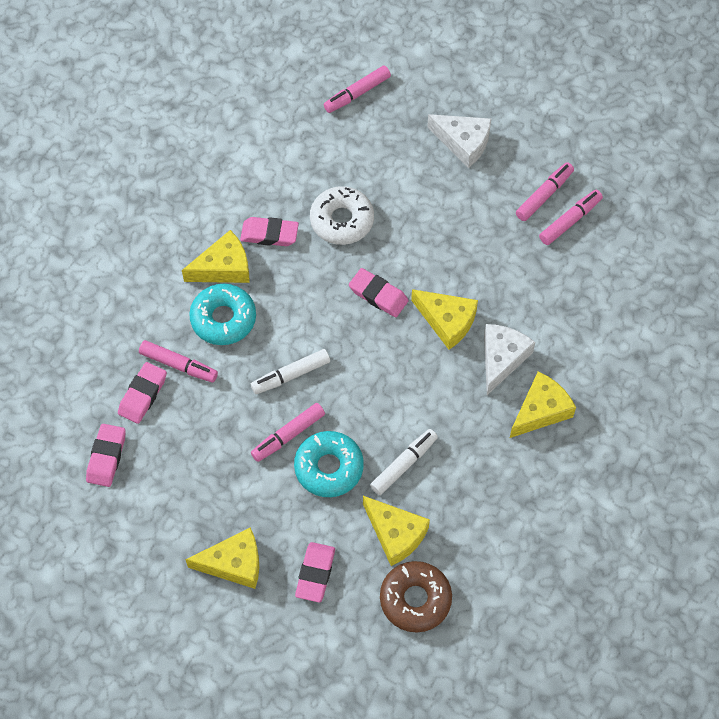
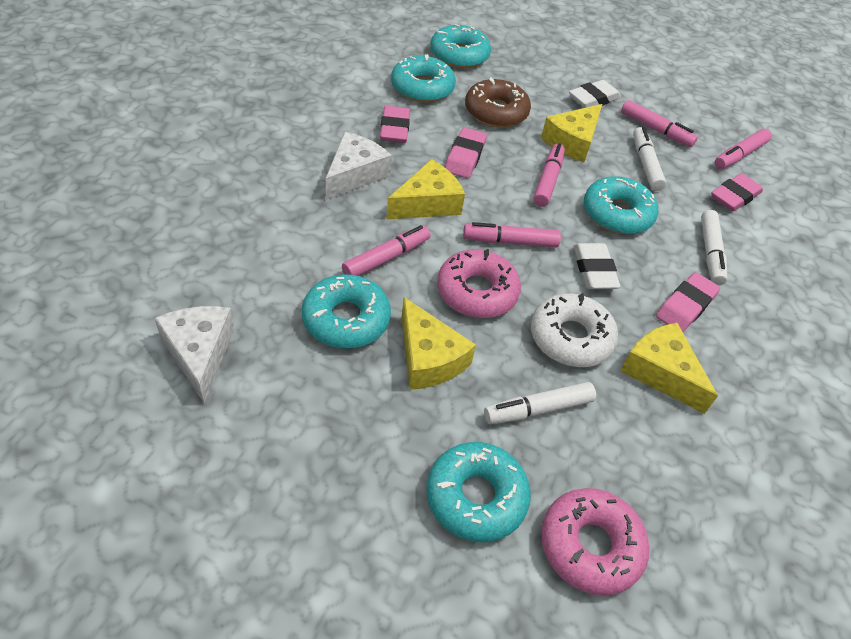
pink donut: 0 -> 2
pink eraser: 5 -> 4
turquoise donut: 2 -> 5
white eraser: 0 -> 2
white marker: 2 -> 3
yellow cheese: 5 -> 4

